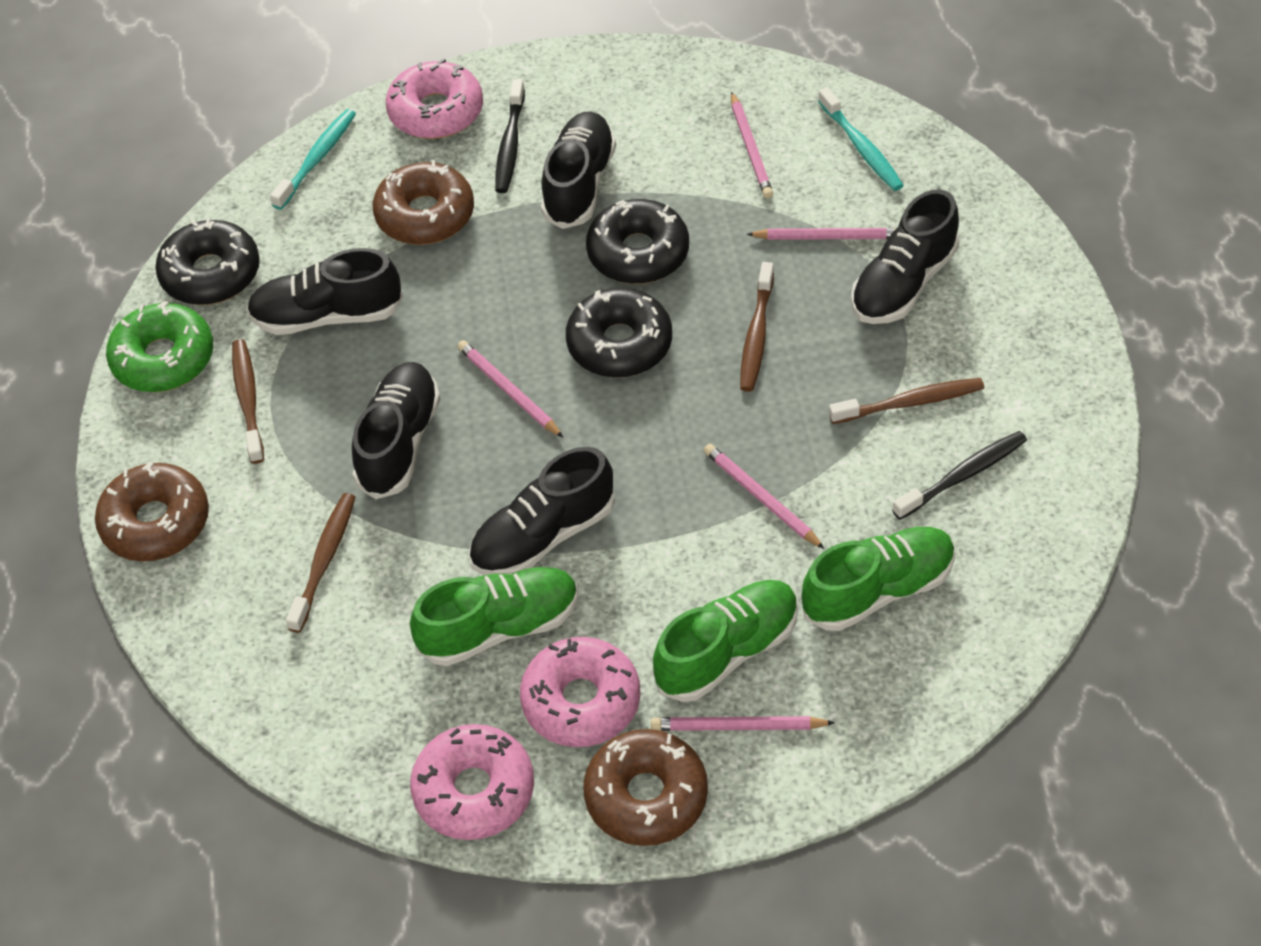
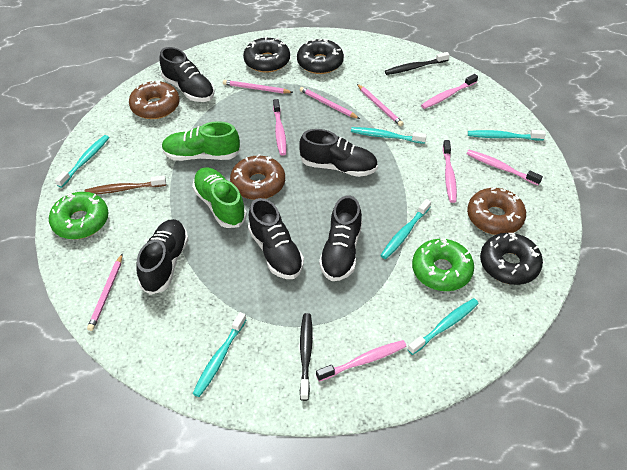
brown toothbrush: 4 -> 1
green donut: 1 -> 2
green shoe: 3 -> 2
pink donut: 3 -> 0
pink pencil: 5 -> 4
pink toothbrush: 0 -> 5
turquoise toothbrush: 2 -> 6

